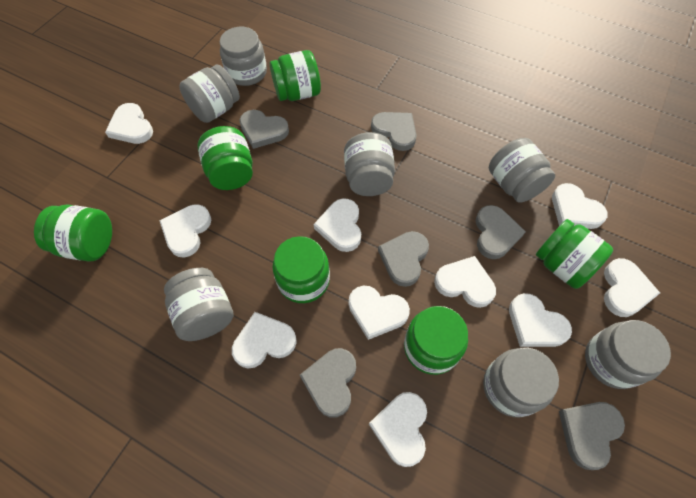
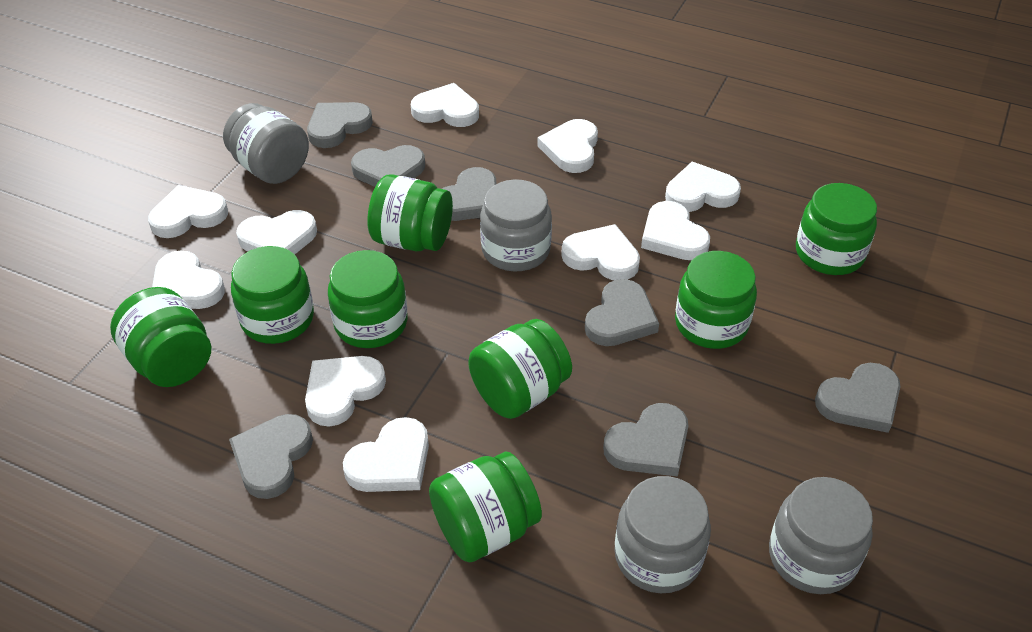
green jar: 6 -> 8
grey heart: 6 -> 7
grey jar: 7 -> 4

